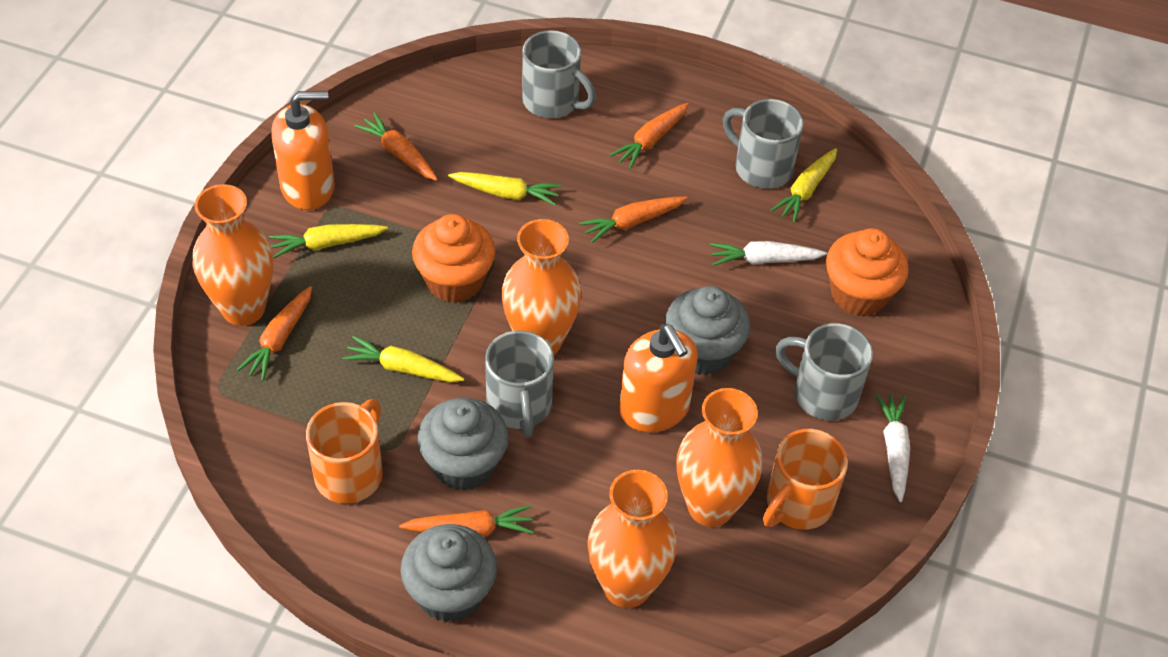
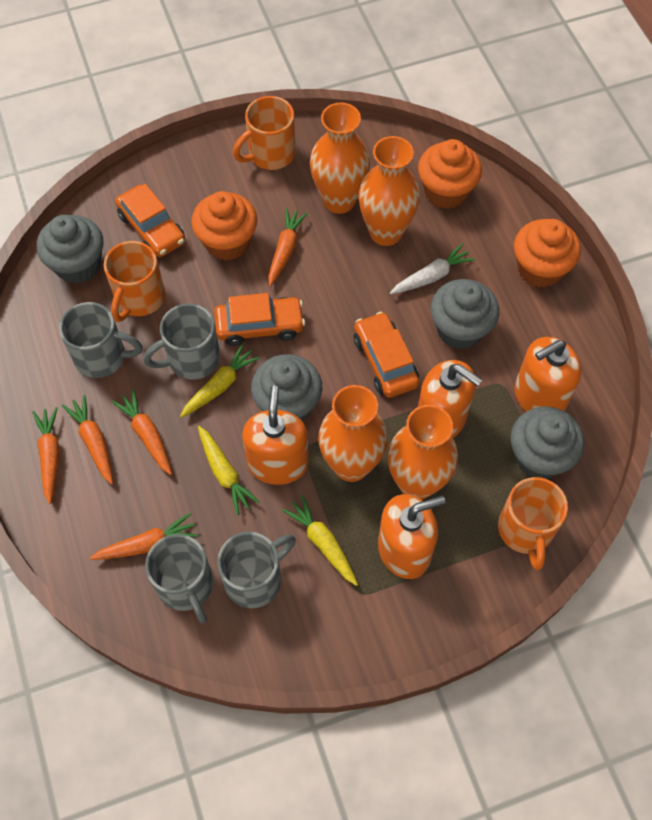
grey cupcake: 3 -> 4
orange car: 0 -> 3
orange cupcake: 2 -> 3
orange mug: 2 -> 3
orange soap dispenser: 2 -> 4
white carrot: 2 -> 1
yellow carrot: 4 -> 3

